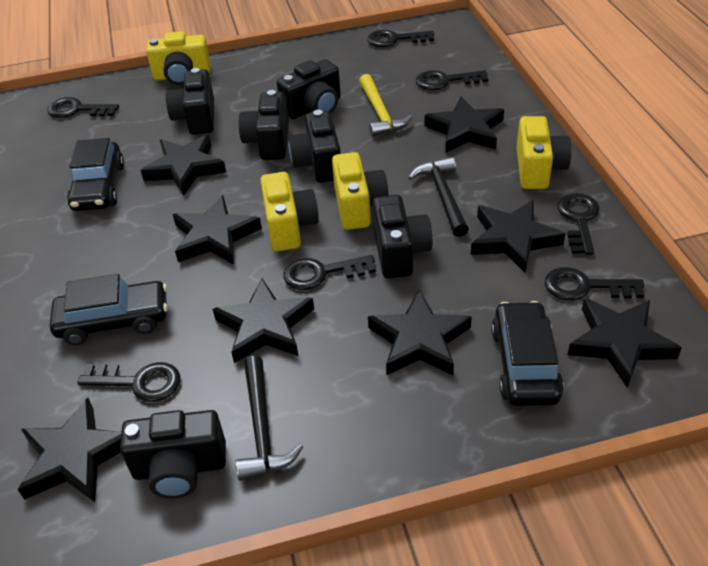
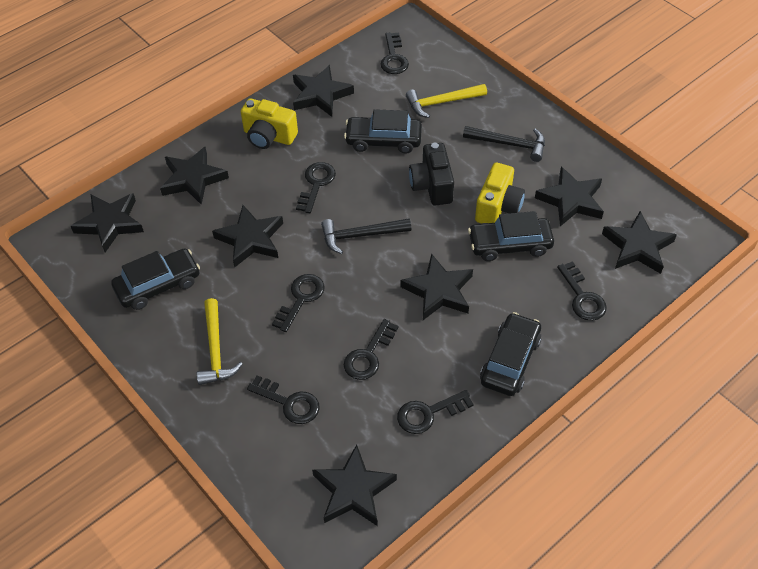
black camera: 6 -> 1
black car: 3 -> 4
yellow camera: 4 -> 2
yellow hammer: 1 -> 2

